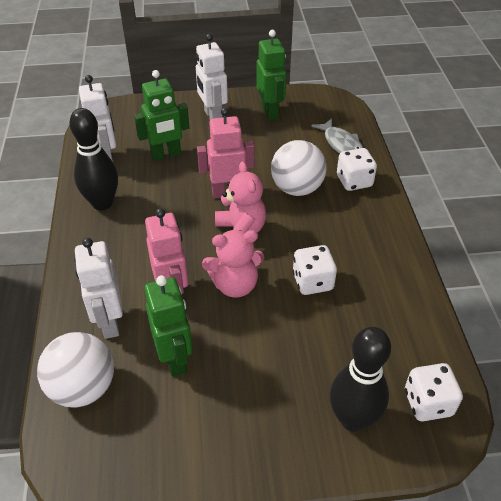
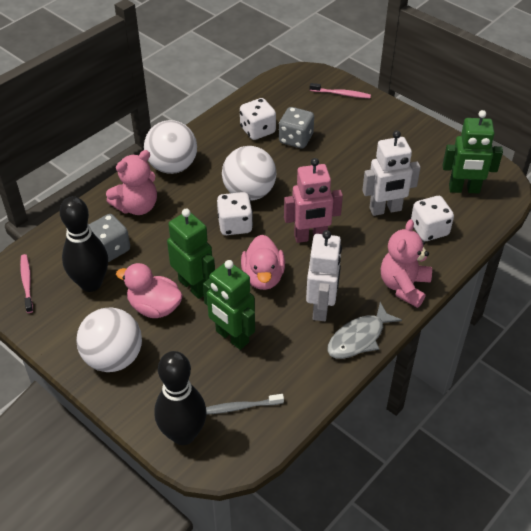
grey dice: 0 -> 2
grey toothbrush: 0 -> 1
pink duck: 0 -> 2
pink robot: 2 -> 1
pink toothbrush: 0 -> 2
white ball: 2 -> 3
white robot: 3 -> 2

